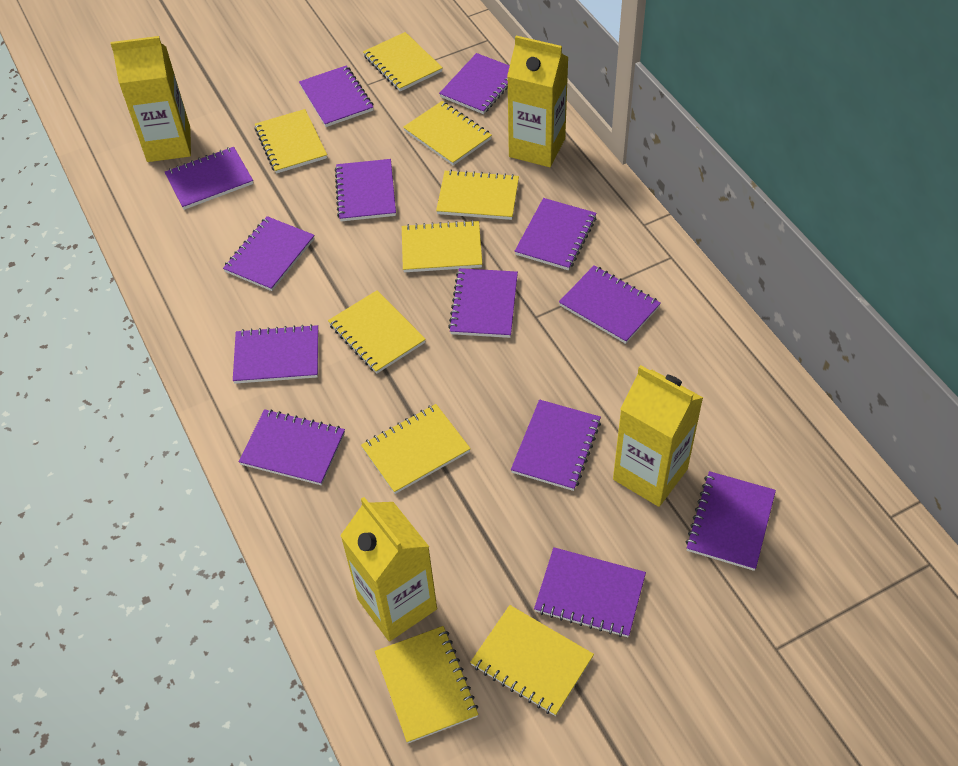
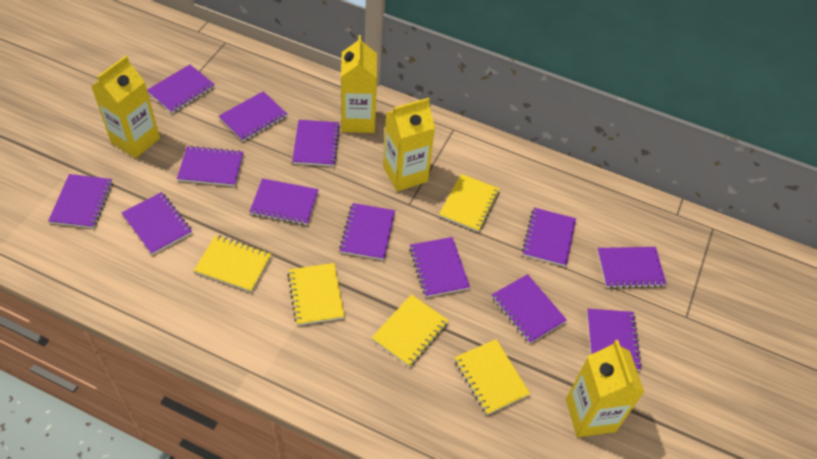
yellow notebook: 9 -> 5

